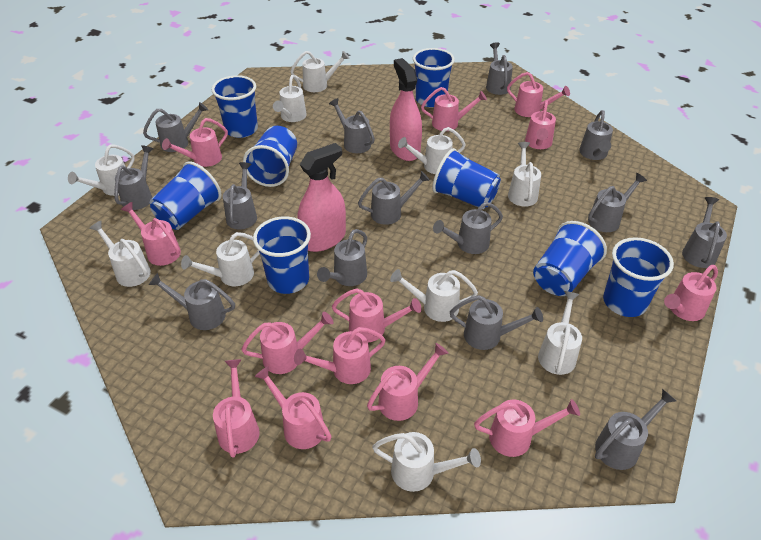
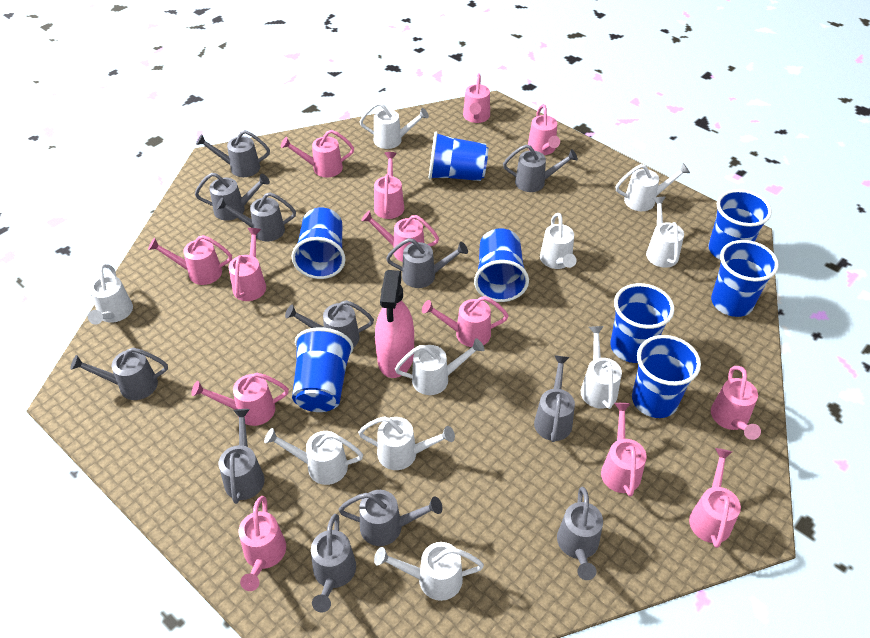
grey watering can: 14 -> 12
pink spray bottle: 2 -> 1

